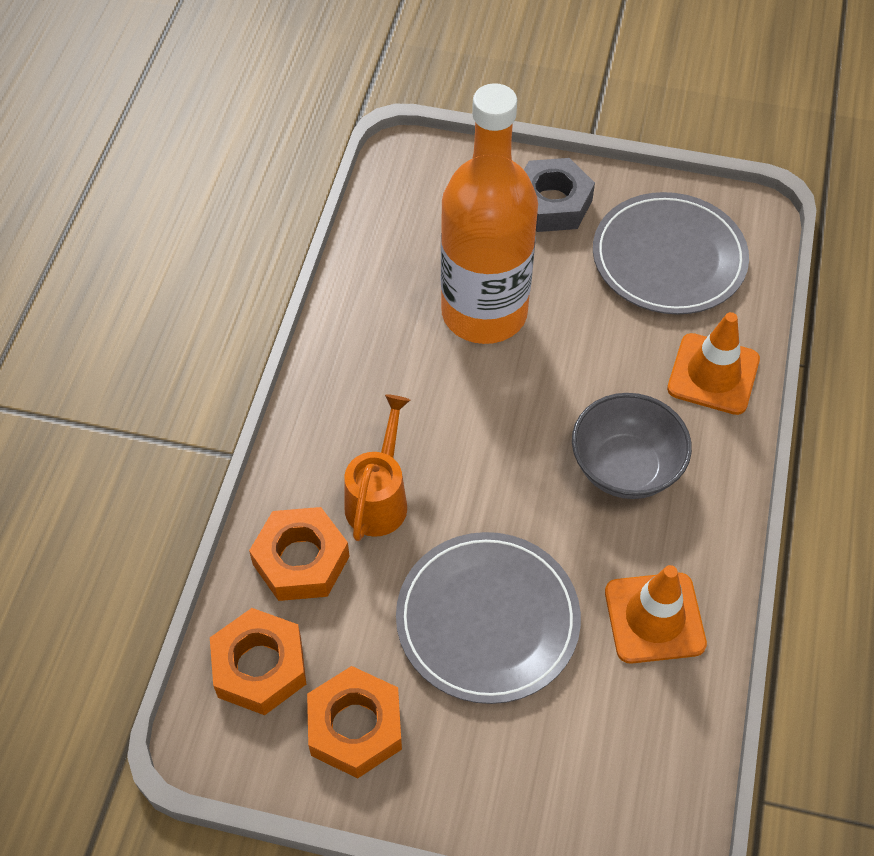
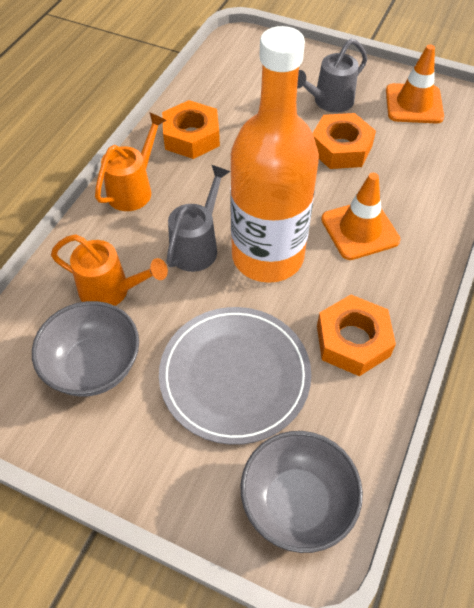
grey bowl: 1 -> 2
grey nut: 1 -> 0
grey plate: 2 -> 1
grey watering can: 0 -> 2
orange watering can: 1 -> 2

